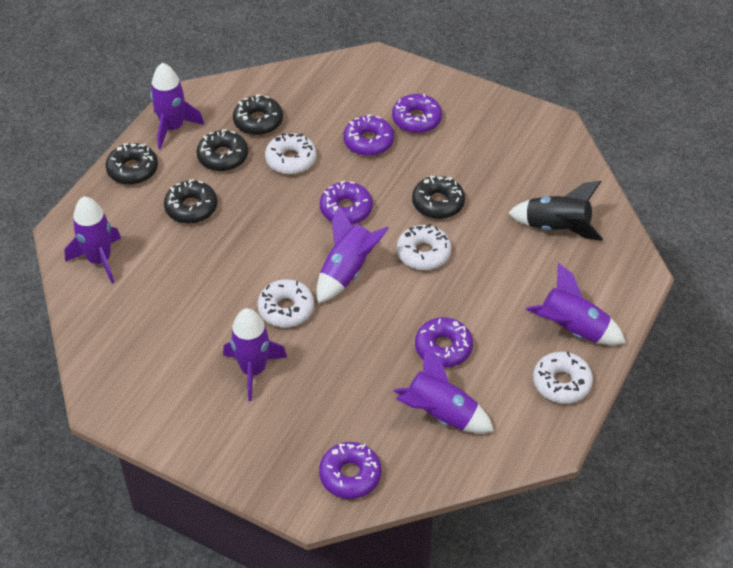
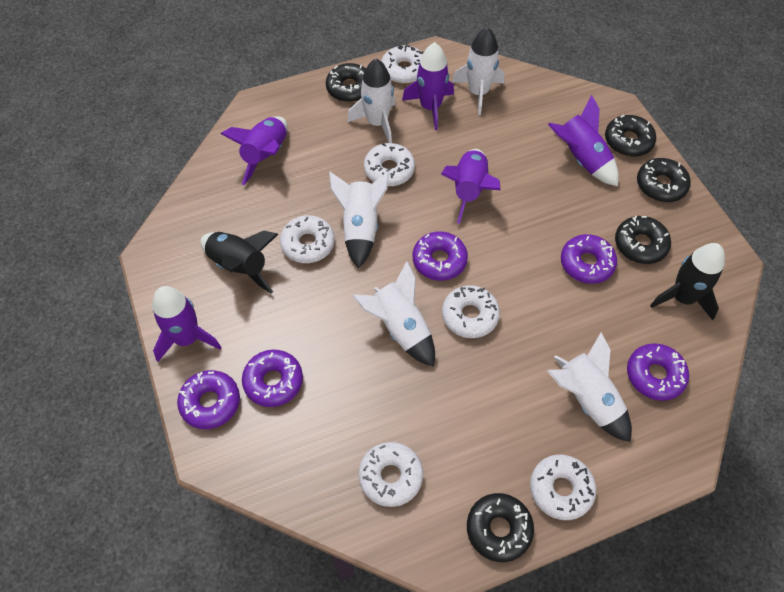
black rocket: 1 -> 2
purple rocket: 6 -> 5
white donut: 4 -> 6
white rocket: 0 -> 5

